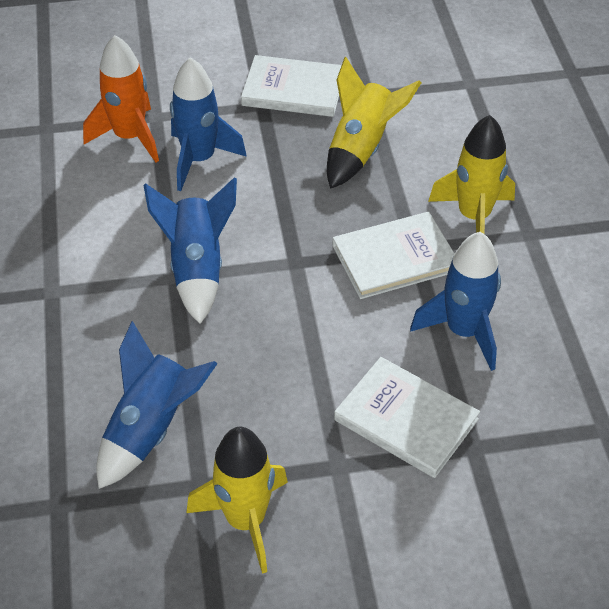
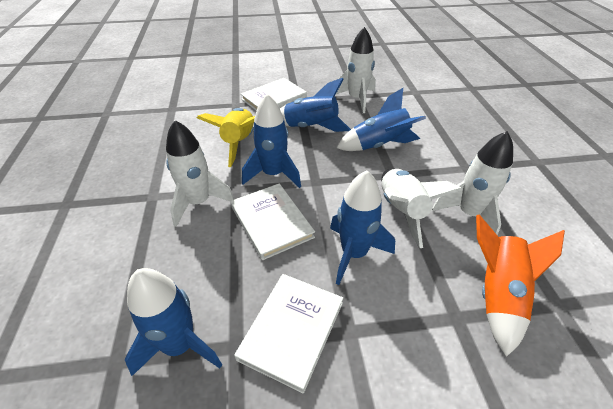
blue rocket: 4 -> 5
white rocket: 0 -> 4
yellow rocket: 3 -> 1

